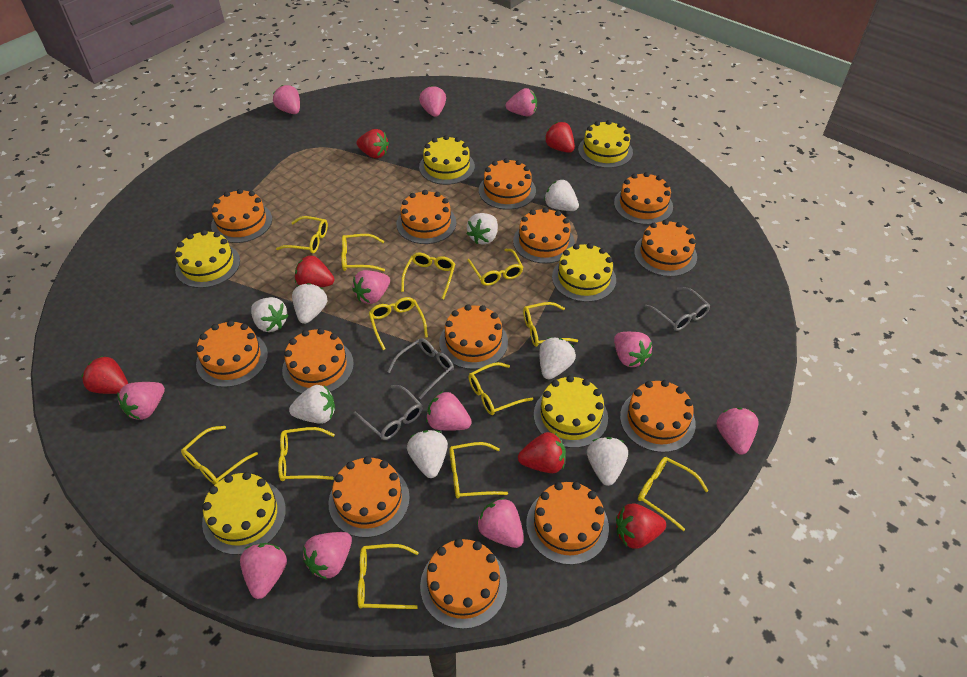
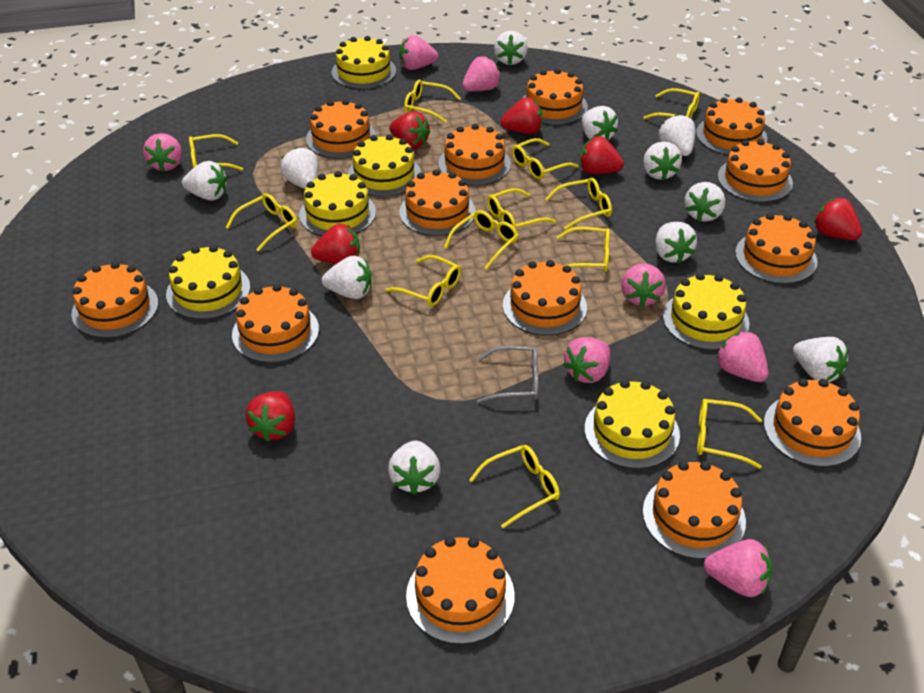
grey glasses: 3 -> 1
pink strawberry: 11 -> 7
white strawberry: 8 -> 11

